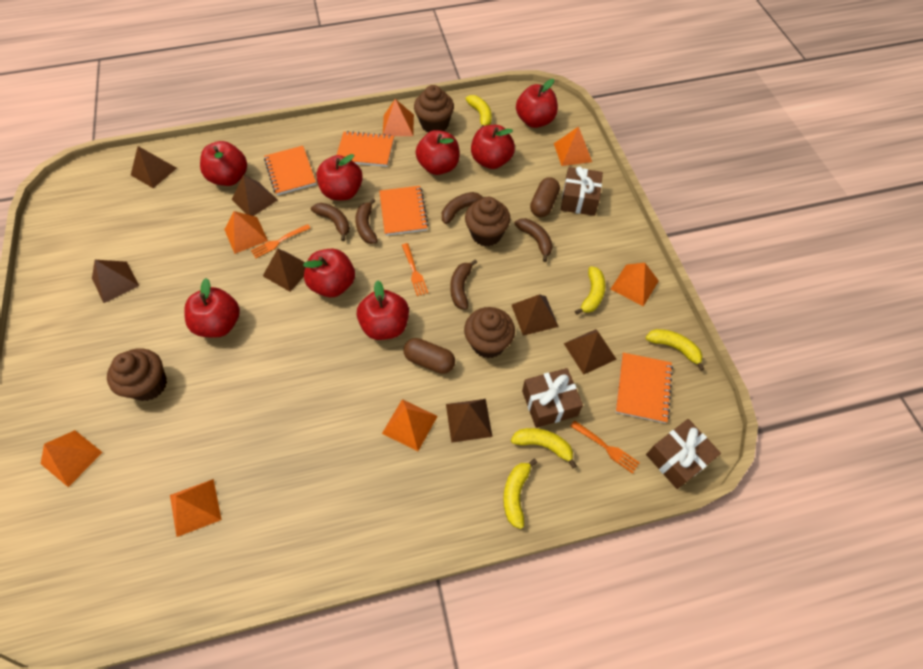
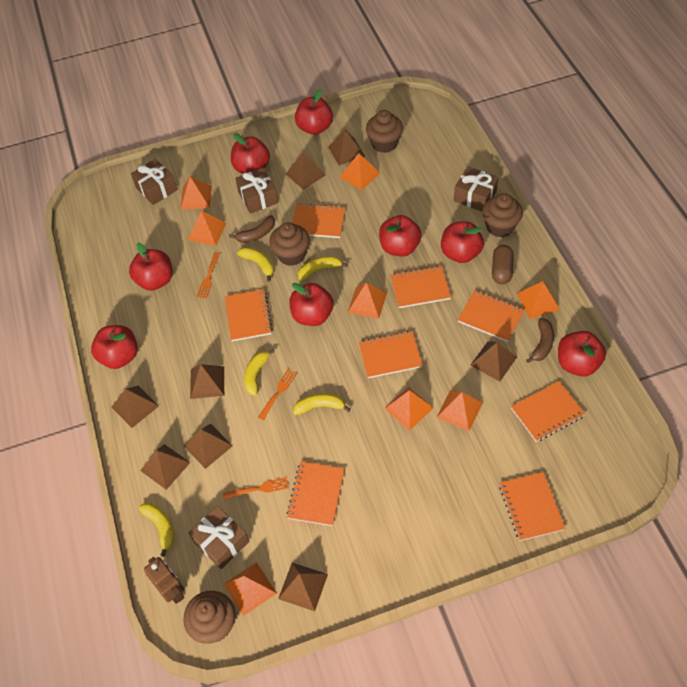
brown banana: 5 -> 2
brown capsule: 2 -> 1
brown gift: 3 -> 4
brown pyramid: 7 -> 8
brown robot: 0 -> 1
orange notebook: 4 -> 8
orange pyramid: 7 -> 8

